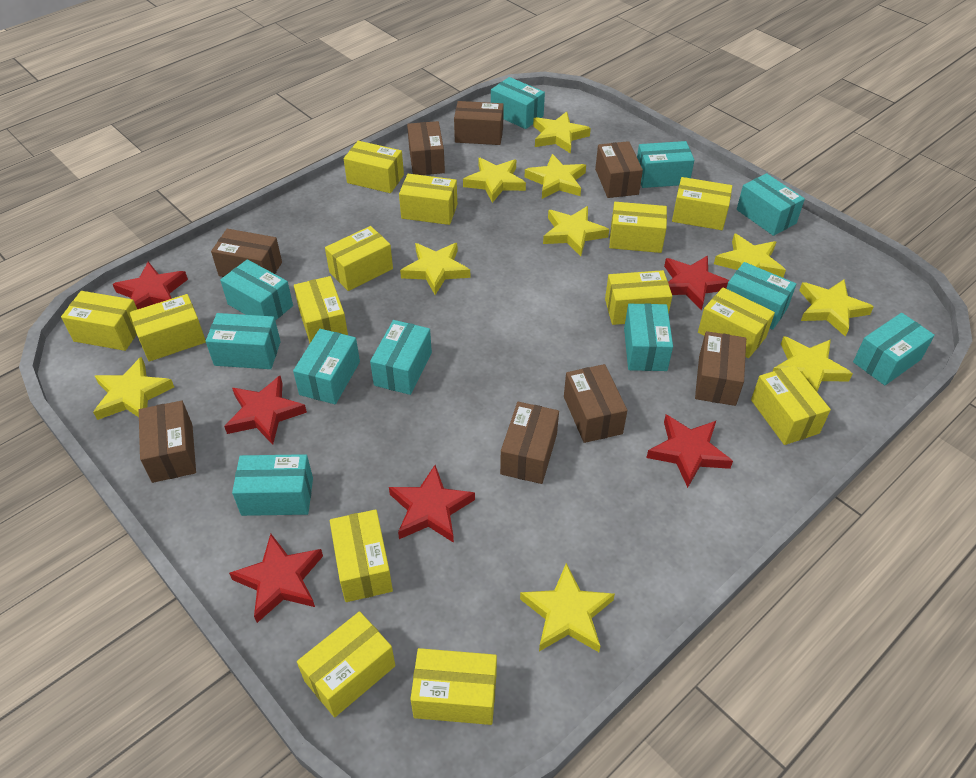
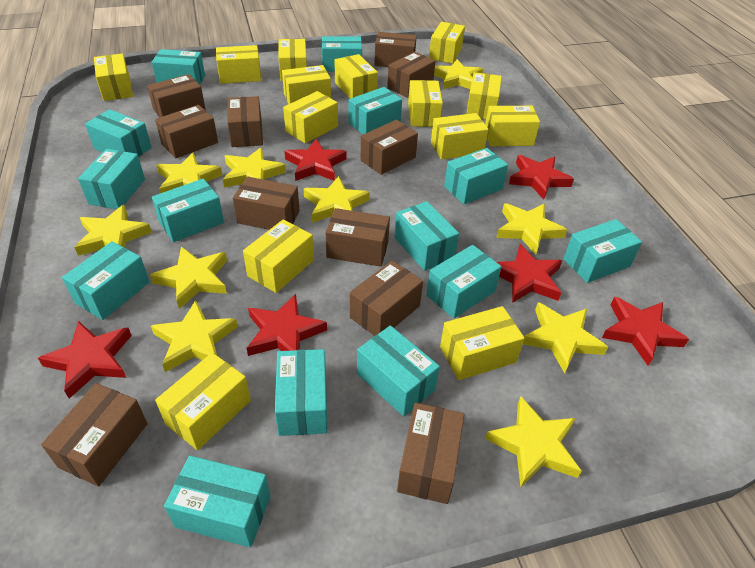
brown box: 8 -> 11
turquoise box: 11 -> 14

